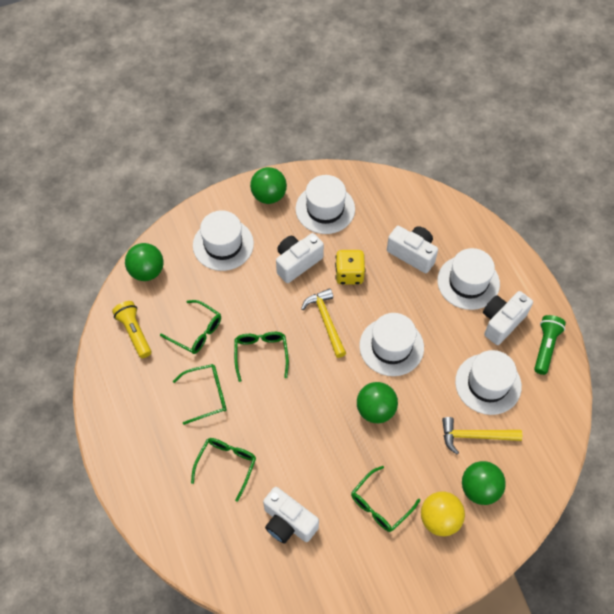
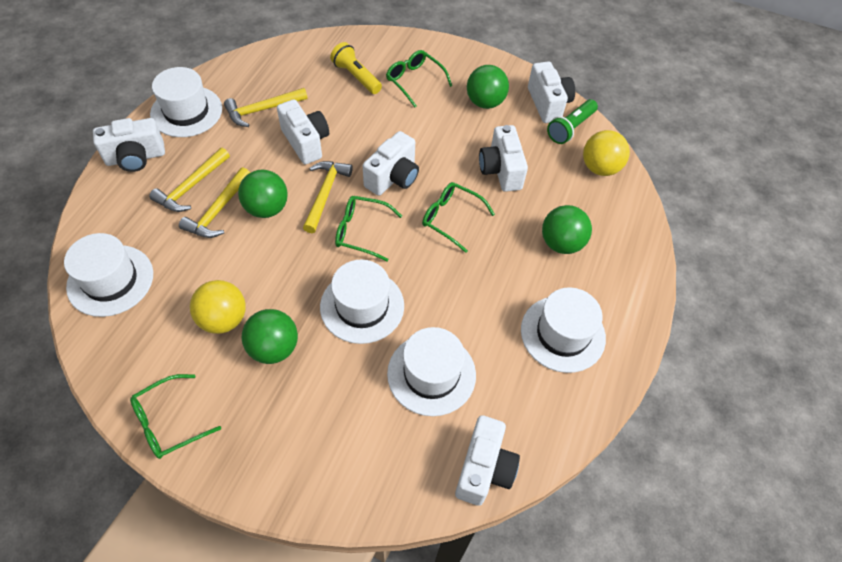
green glasses: 5 -> 4
white camera: 4 -> 6
yellow ball: 1 -> 2
yellow dice: 1 -> 0
yellow hammer: 2 -> 4

